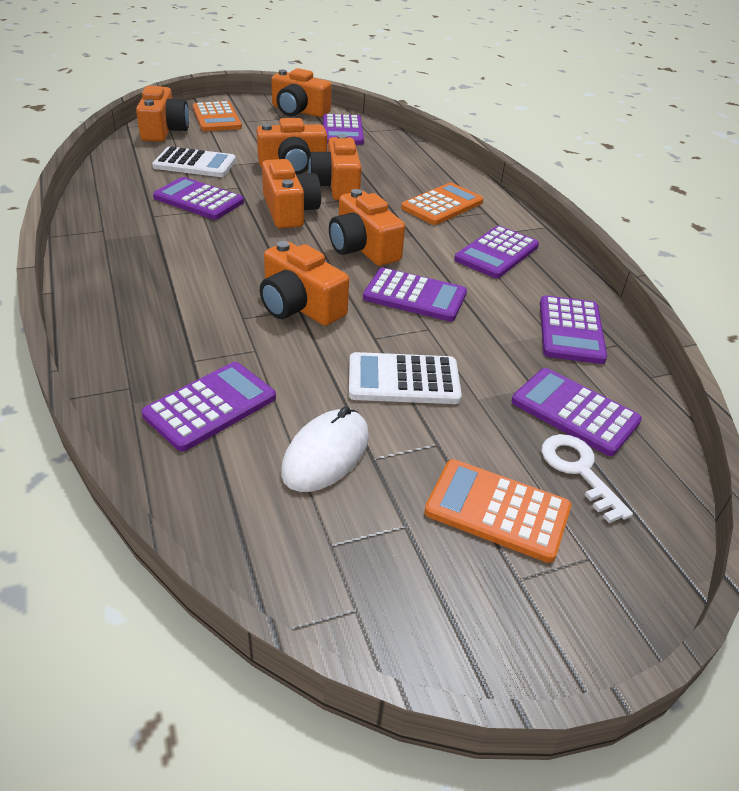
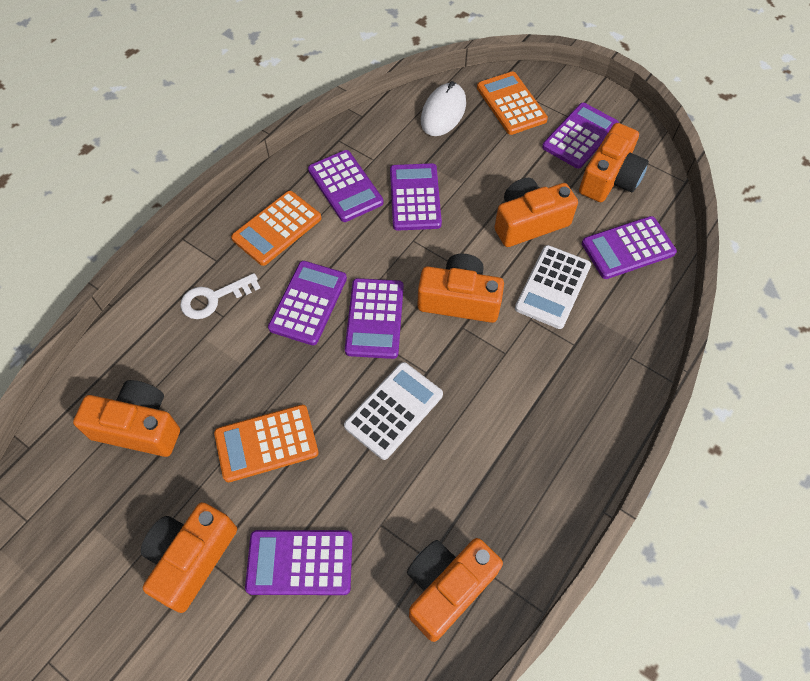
orange camera: 7 -> 6

